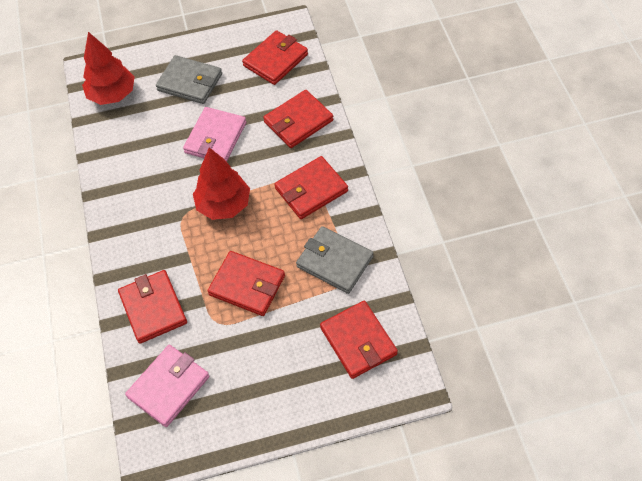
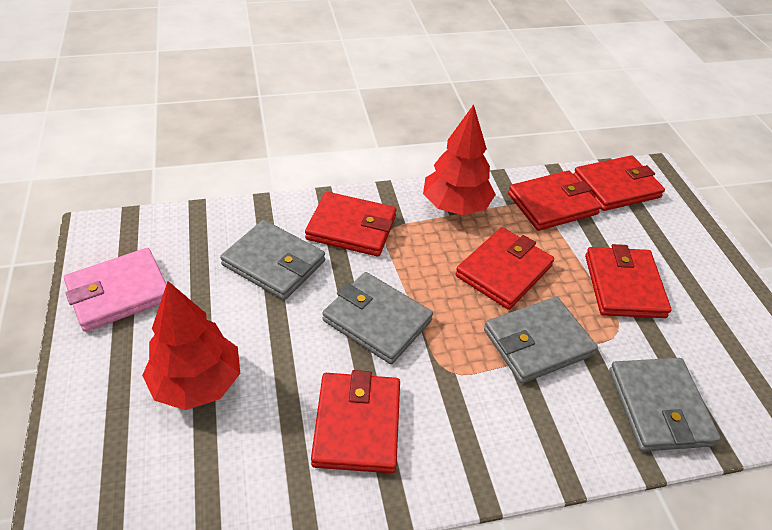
grey wallet: 2 -> 4
pink wallet: 2 -> 1

